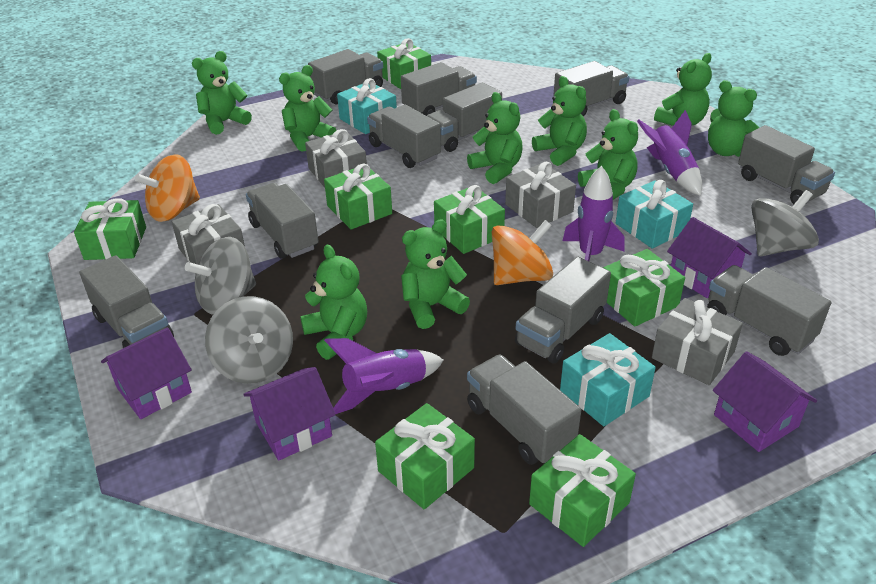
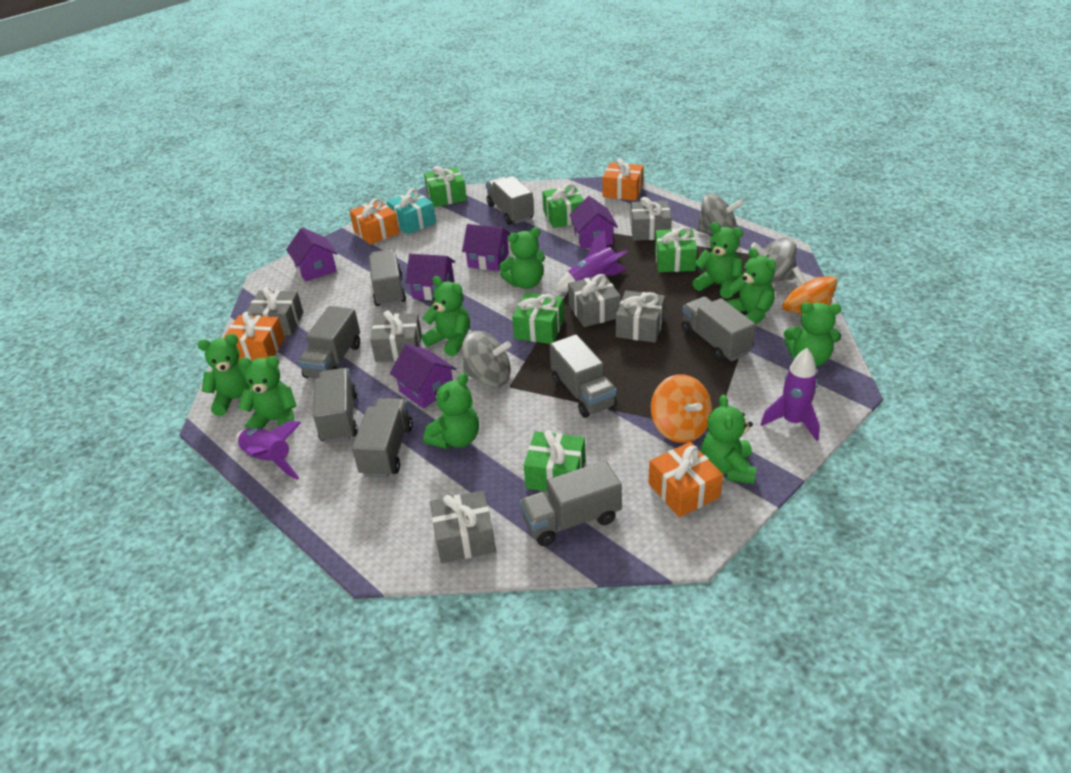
green gift: 7 -> 5
grey gift: 4 -> 6
grey truck: 11 -> 8
orange gift: 0 -> 4
purple house: 4 -> 5
turquoise gift: 3 -> 1

